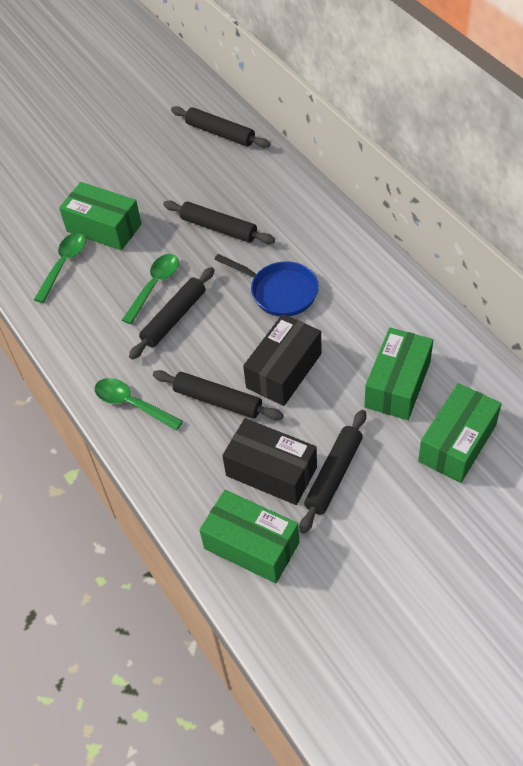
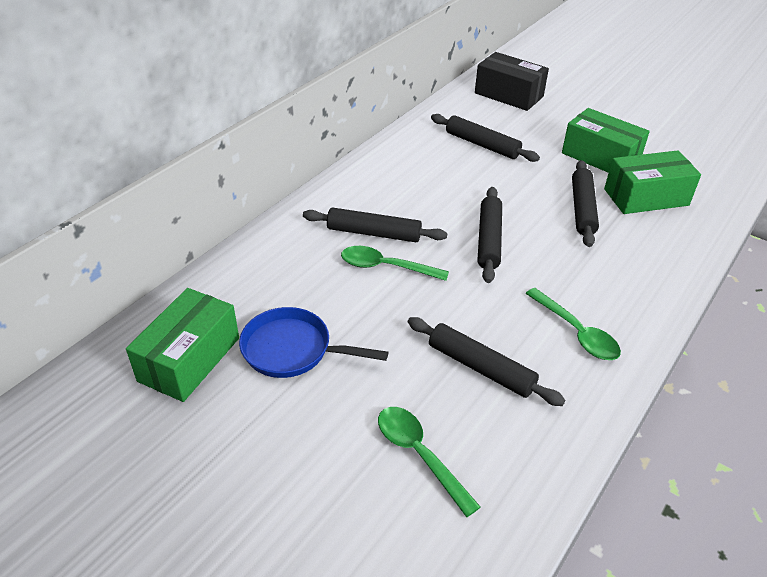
black box: 2 -> 1
green box: 4 -> 3

